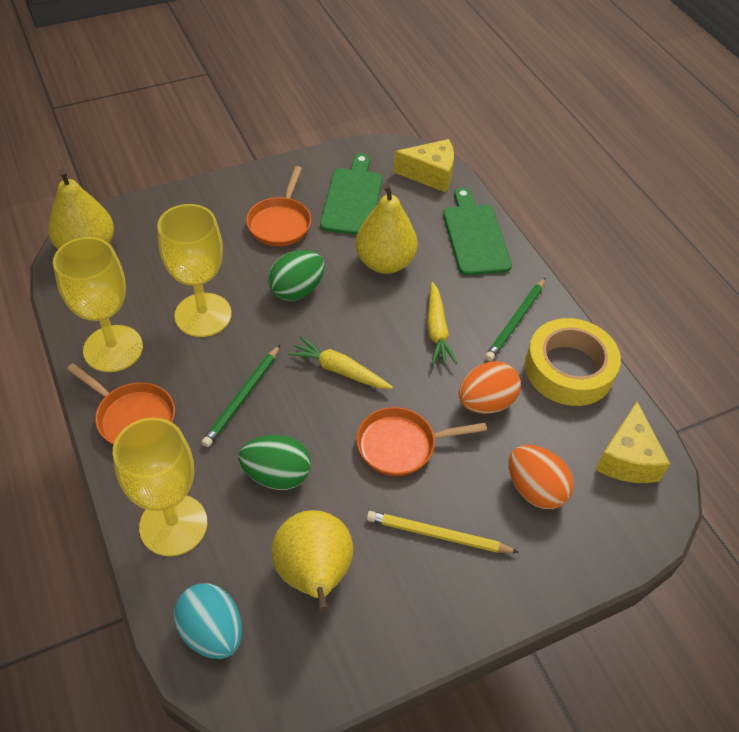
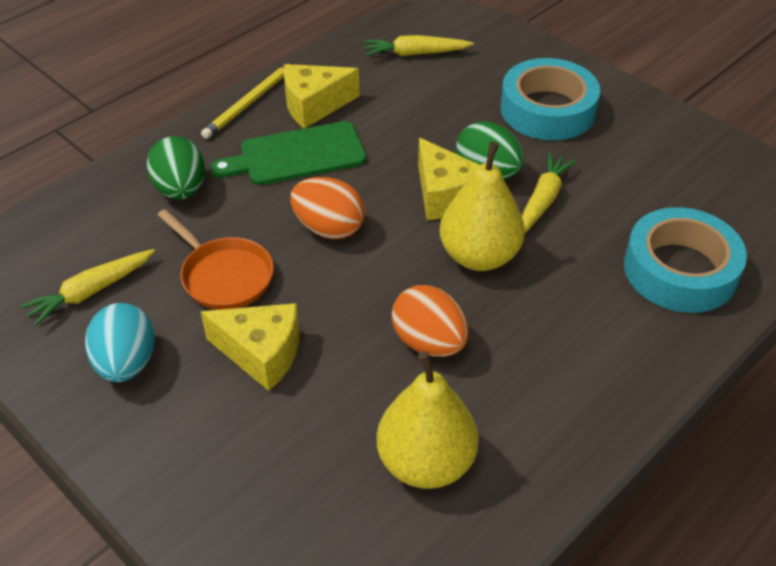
green cutting board: 2 -> 1
green pencil: 2 -> 0
orange pan: 3 -> 1
turquoise tape: 0 -> 2
yellow carrot: 2 -> 3
yellow cheese: 2 -> 3
yellow goblet: 3 -> 0
yellow pear: 3 -> 2
yellow tape: 1 -> 0

